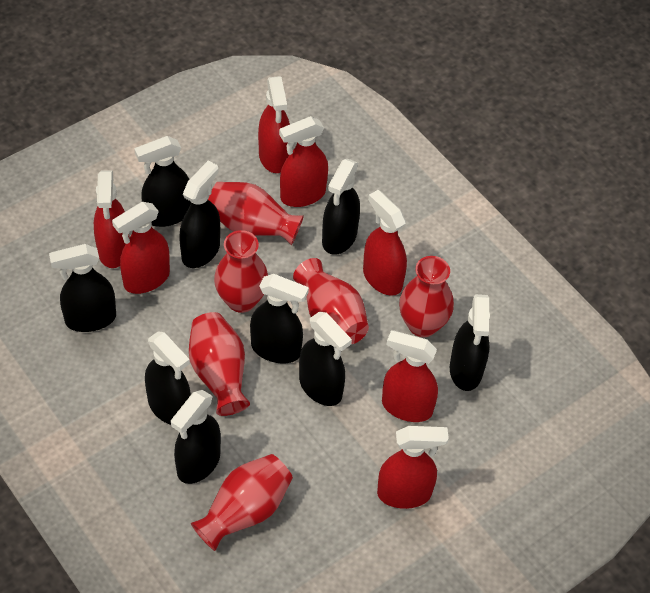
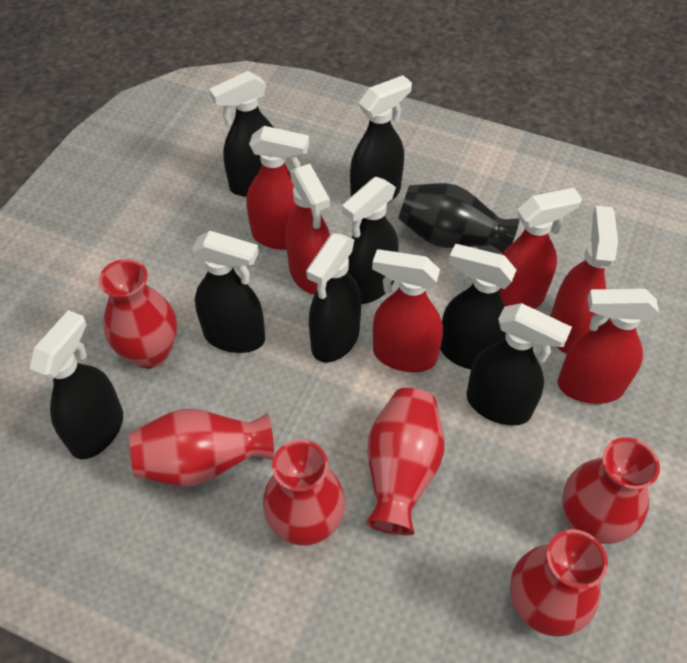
black spray bottle: 9 -> 8
black vase: 0 -> 1
red spray bottle: 7 -> 6

